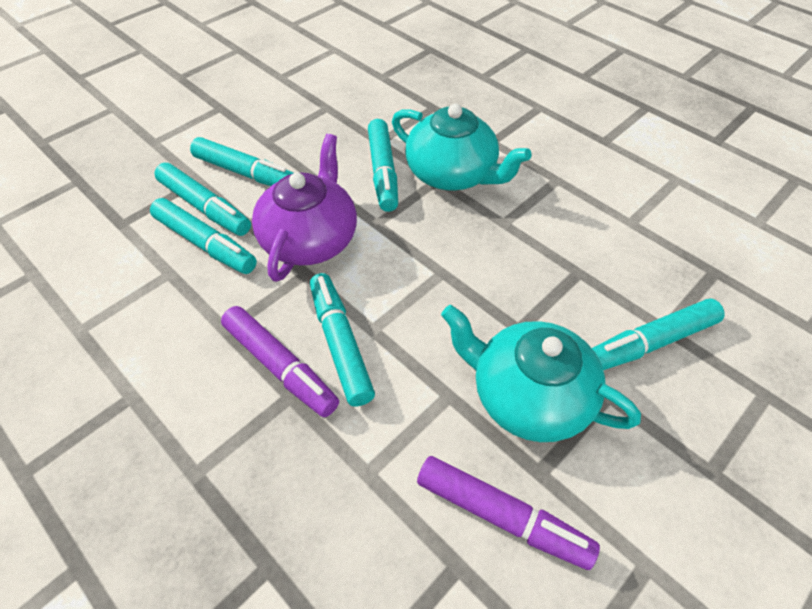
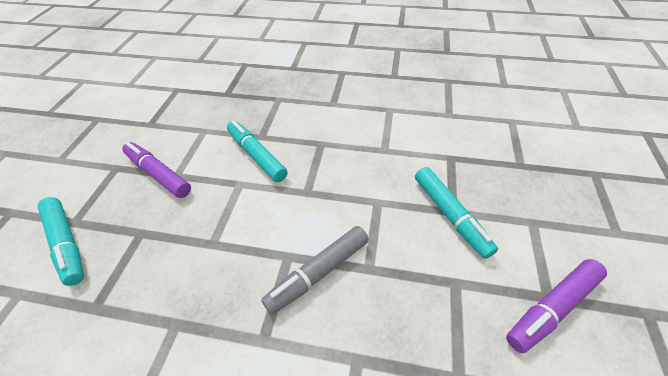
grey marker: 0 -> 1
purple teapot: 1 -> 0
turquoise marker: 6 -> 3
turquoise teapot: 2 -> 0

